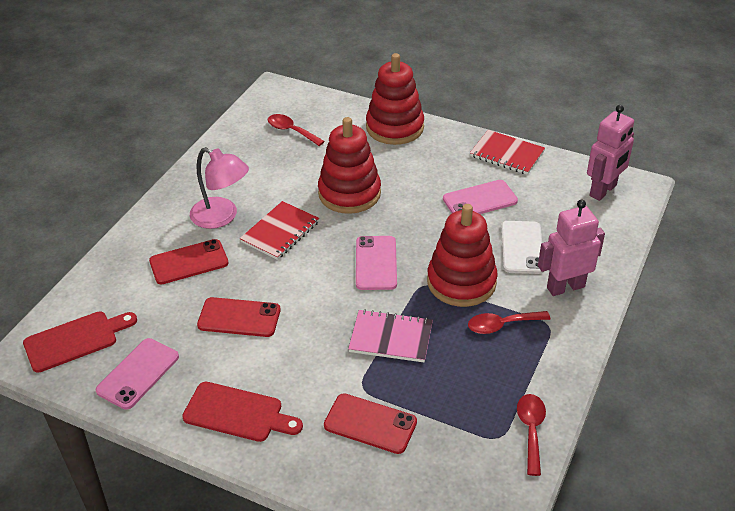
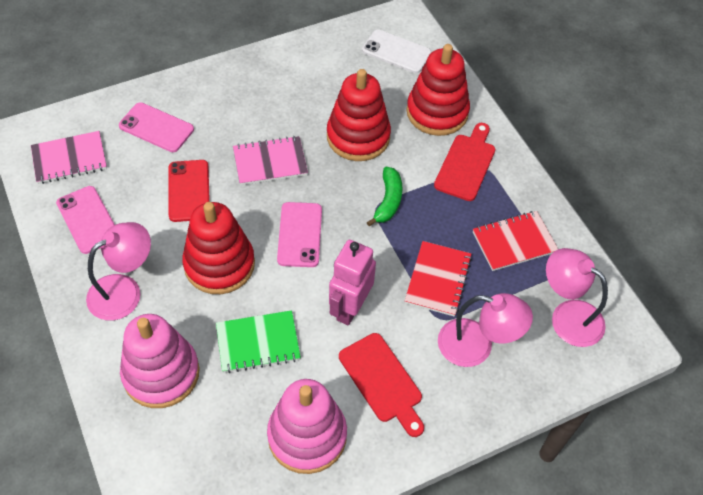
green banana: 0 -> 1
green notebook: 0 -> 1
pink lamp: 1 -> 3
pink notebook: 1 -> 2
pink robot: 2 -> 1
pink stacking toy: 0 -> 2
red phone: 3 -> 1
red spoon: 3 -> 0

